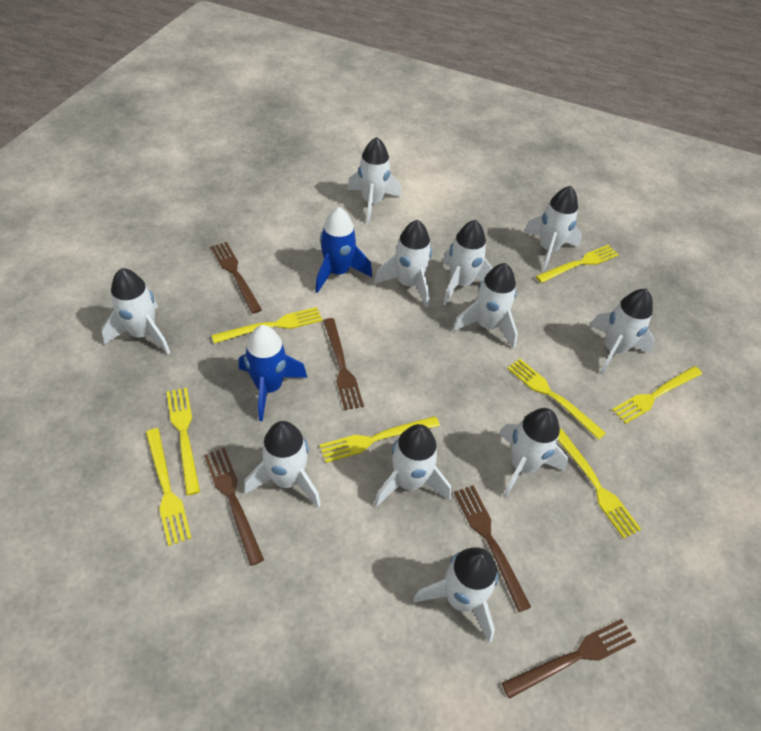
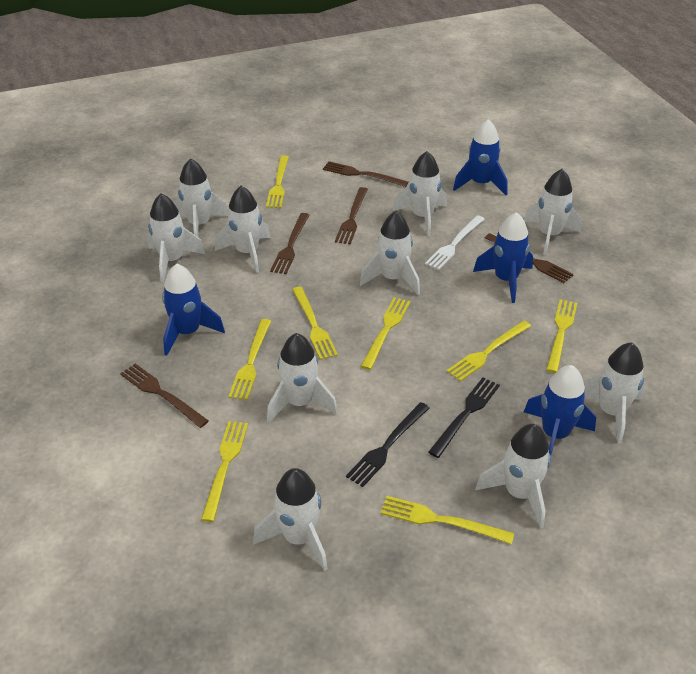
black fork: 0 -> 2
blue rocket: 2 -> 4
white fork: 0 -> 1
white rocket: 11 -> 10

